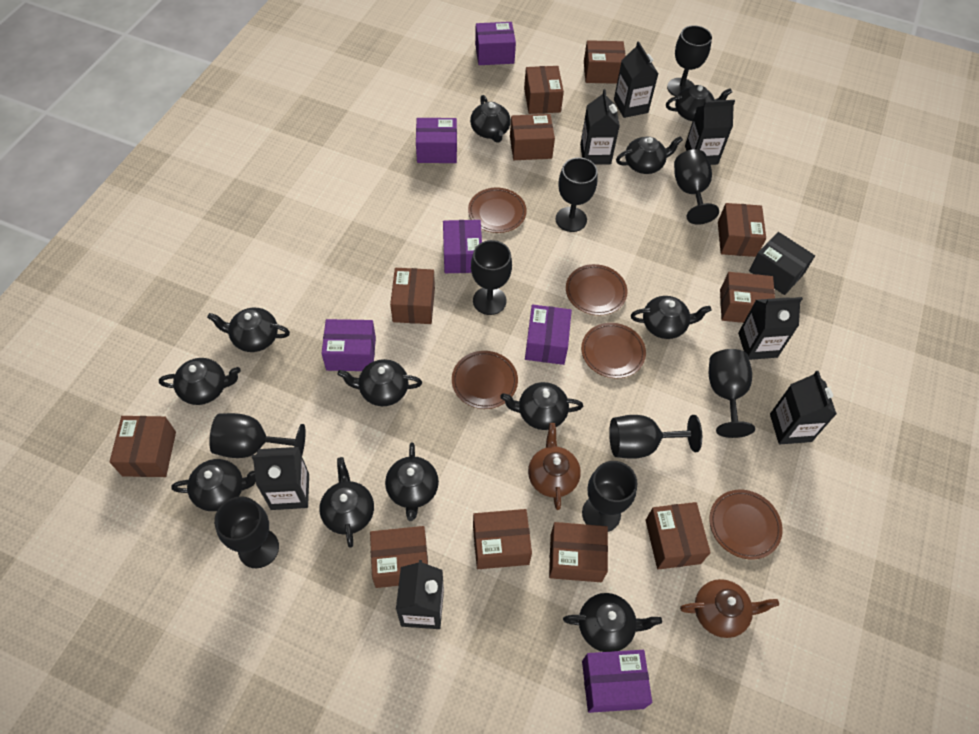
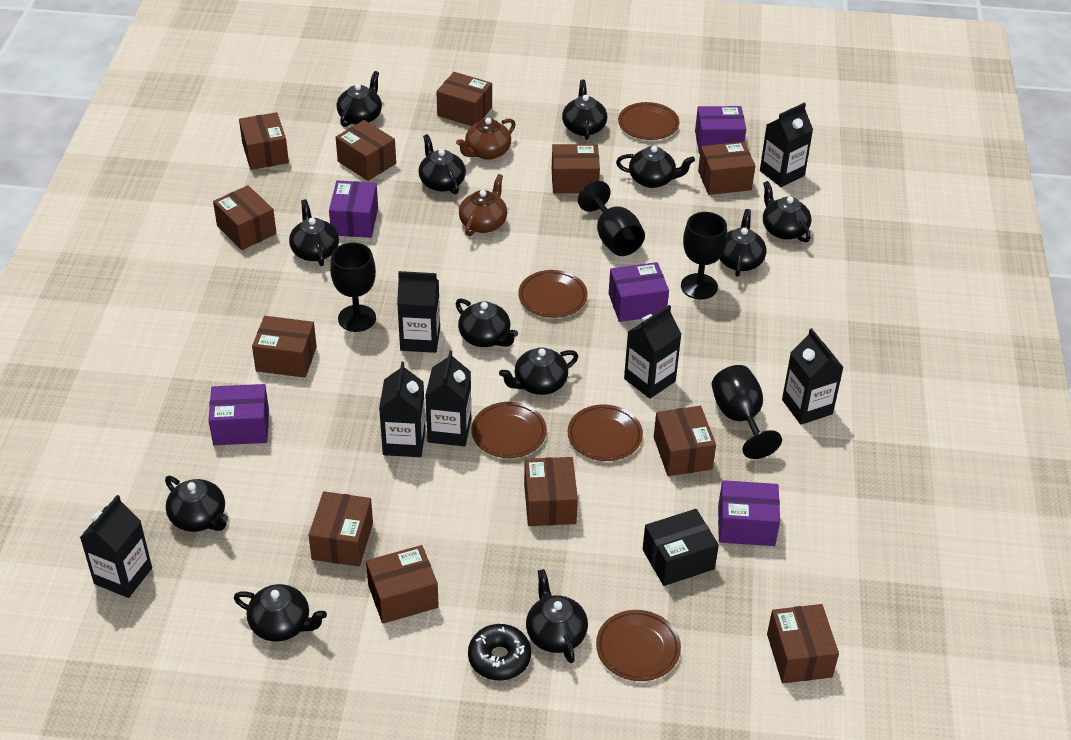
black donut: 0 -> 1
black goblet: 9 -> 4
brown box: 11 -> 12
purple box: 6 -> 5

